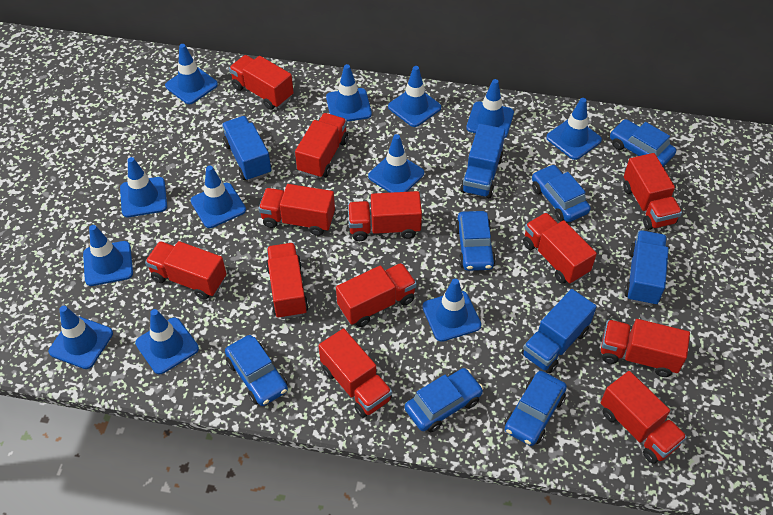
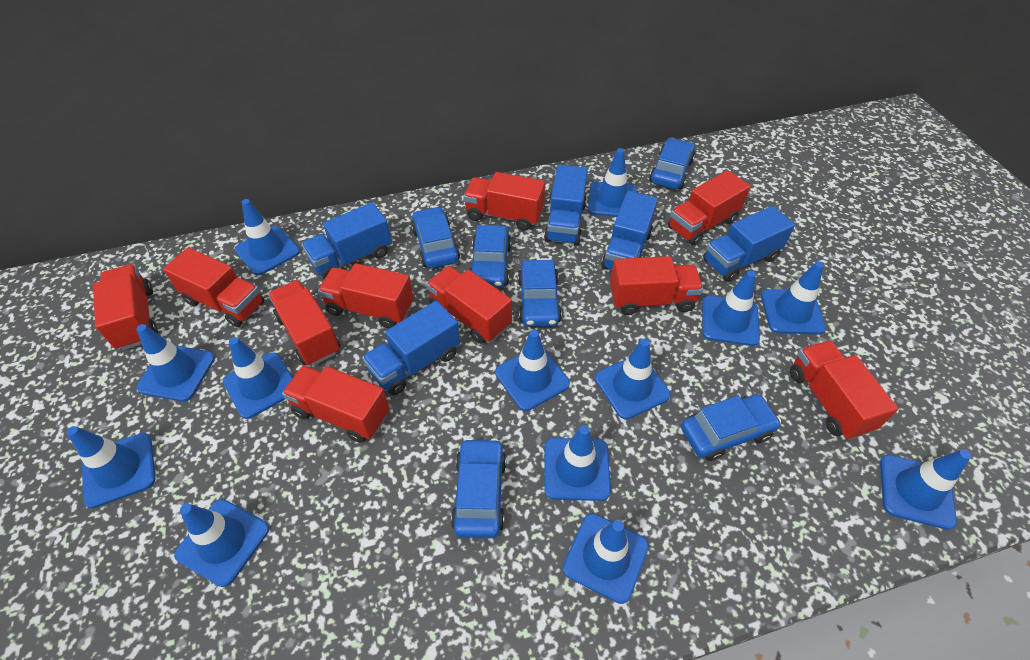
blue traffic cone: 12 -> 13
blue truck: 4 -> 5
red truck: 12 -> 10

